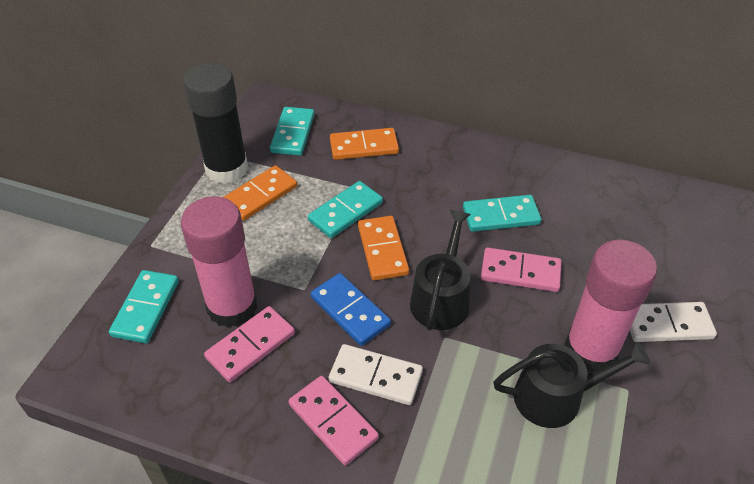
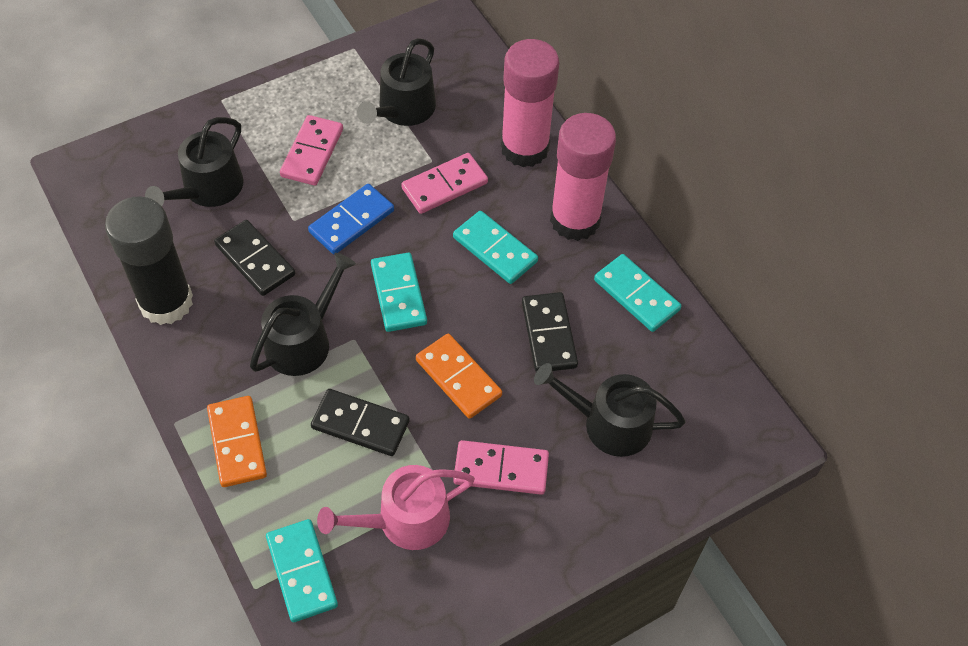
black domino: 0 -> 3
black watering can: 2 -> 4
orange domino: 3 -> 2
pink watering can: 0 -> 1
white domino: 2 -> 0

